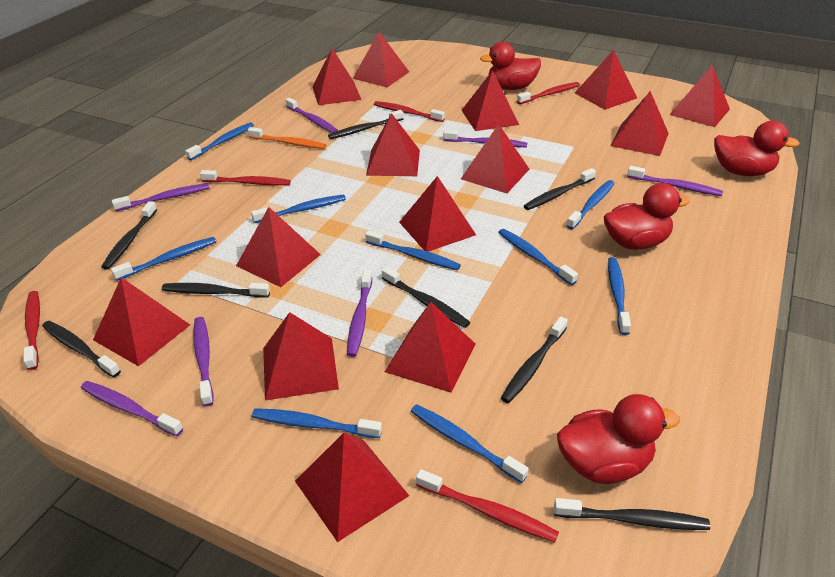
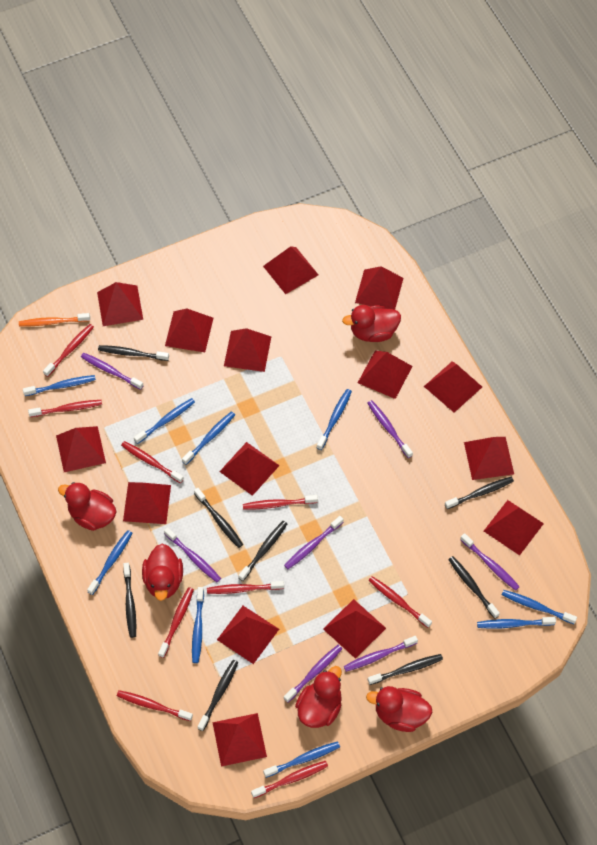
red duck: 4 -> 5
red pyramid: 14 -> 15
red toothbrush: 5 -> 9

